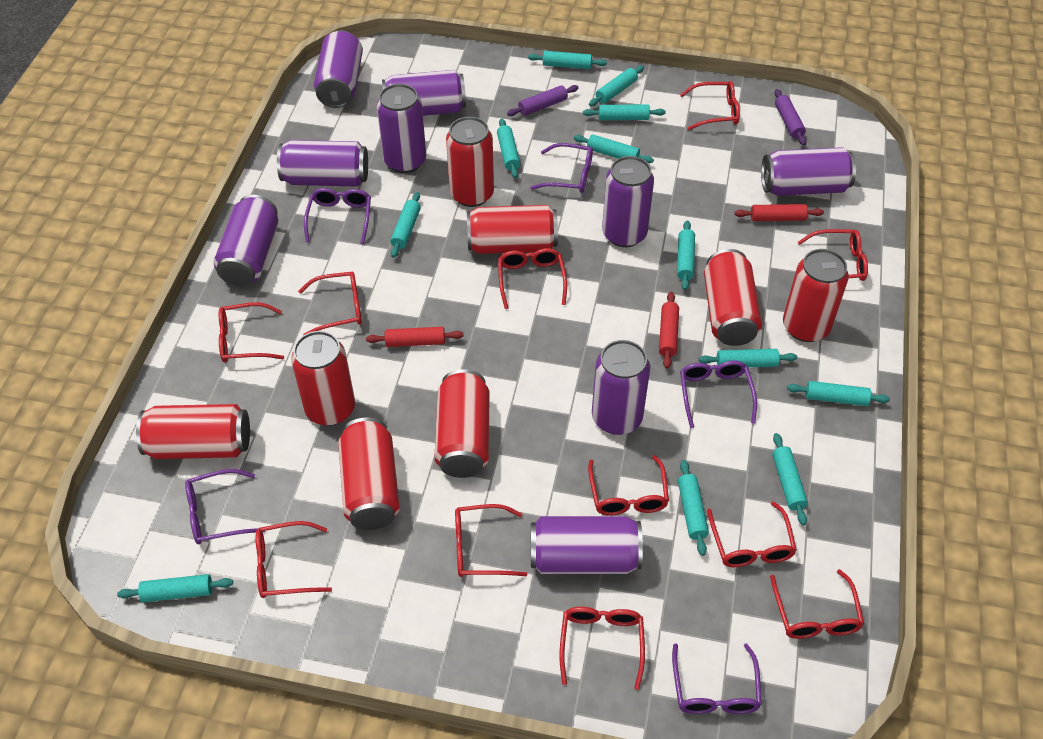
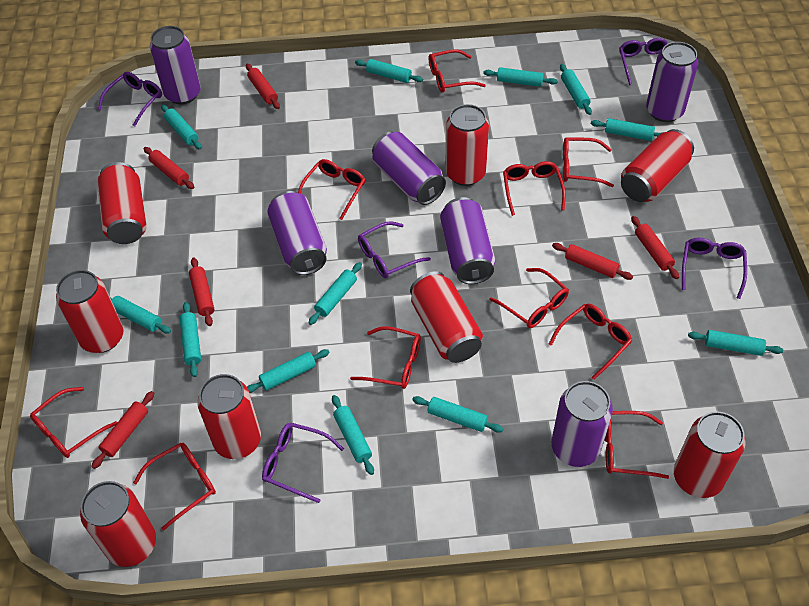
purple can: 9 -> 6
purple rolling pin: 2 -> 0
red glasses: 11 -> 10
red rolling pin: 3 -> 6

